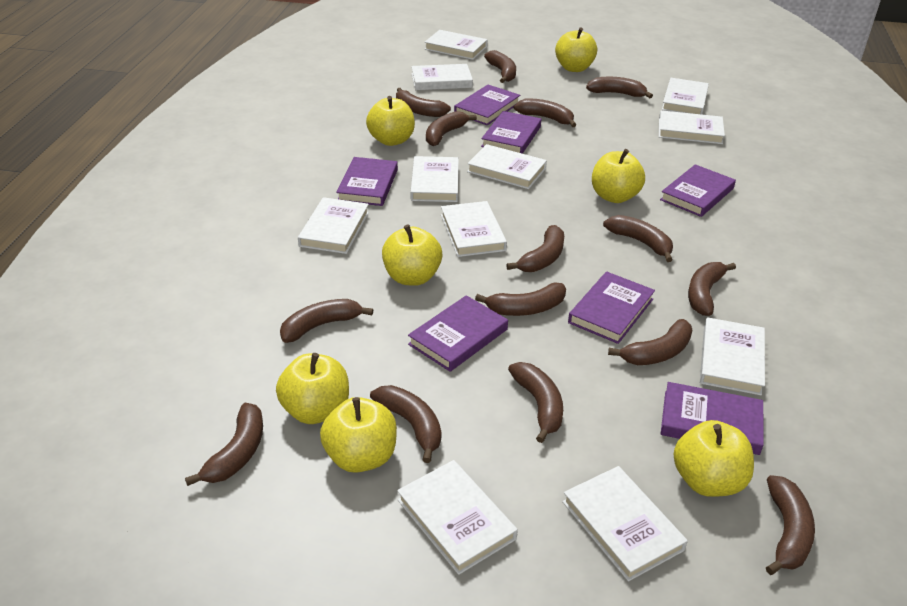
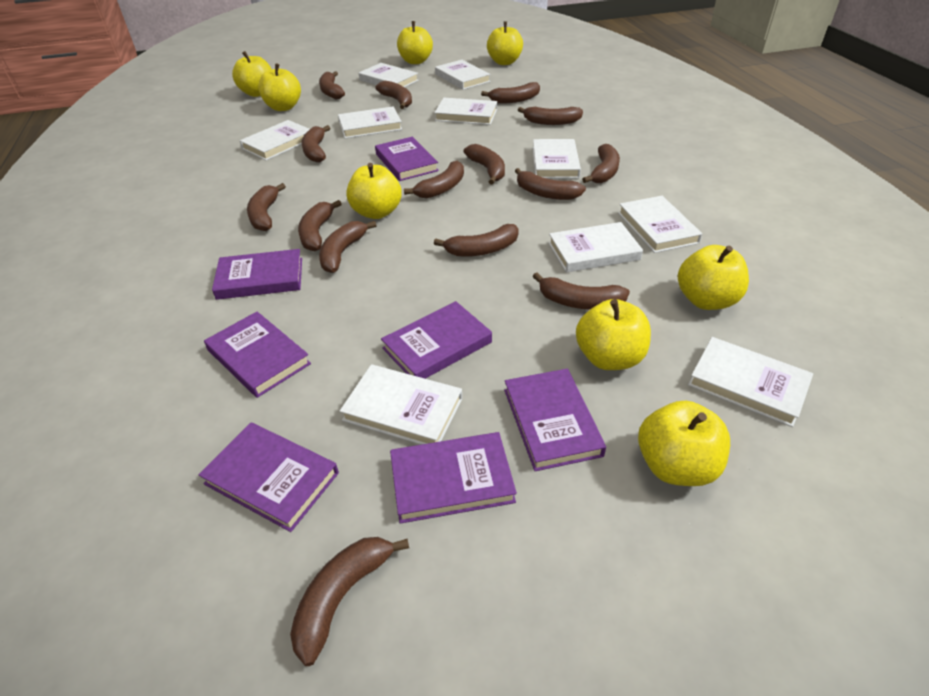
white book: 11 -> 10
yellow apple: 7 -> 8

